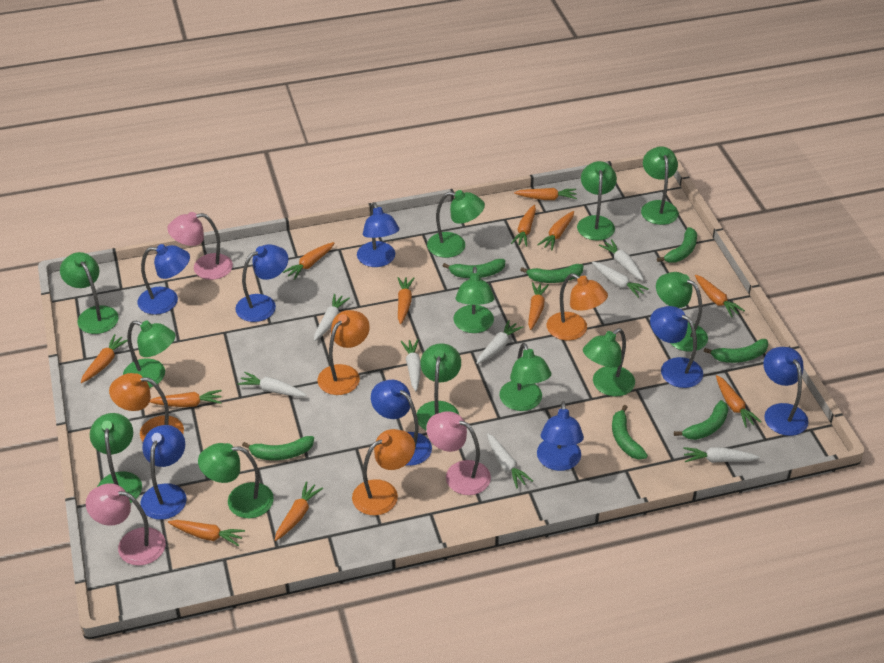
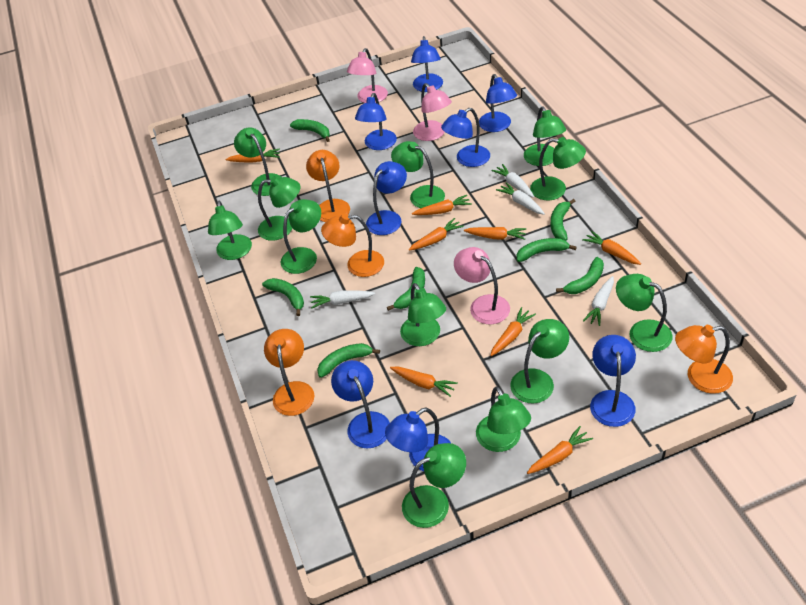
orange carrot: 12 -> 8
white carrot: 8 -> 4

